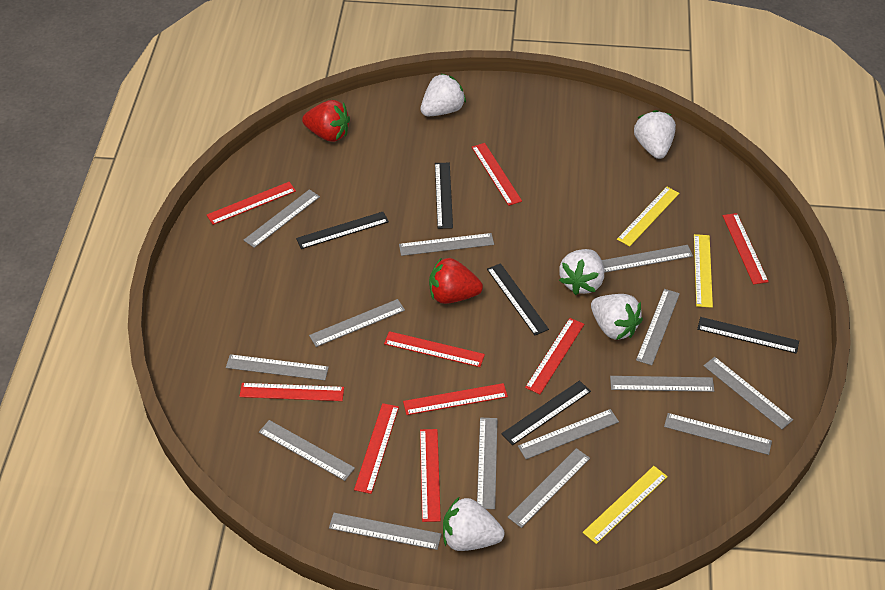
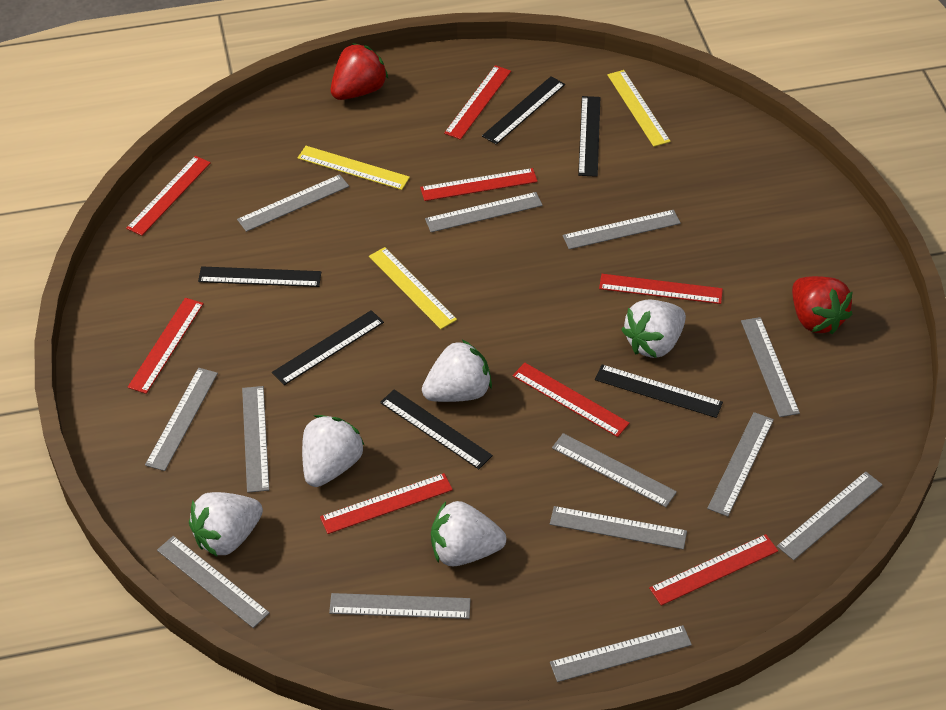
black ruler: 5 -> 6
grey ruler: 14 -> 13
red ruler: 9 -> 8

